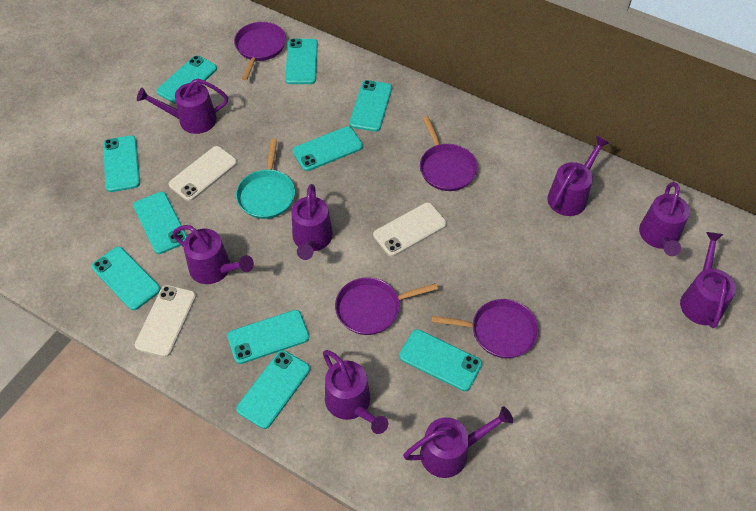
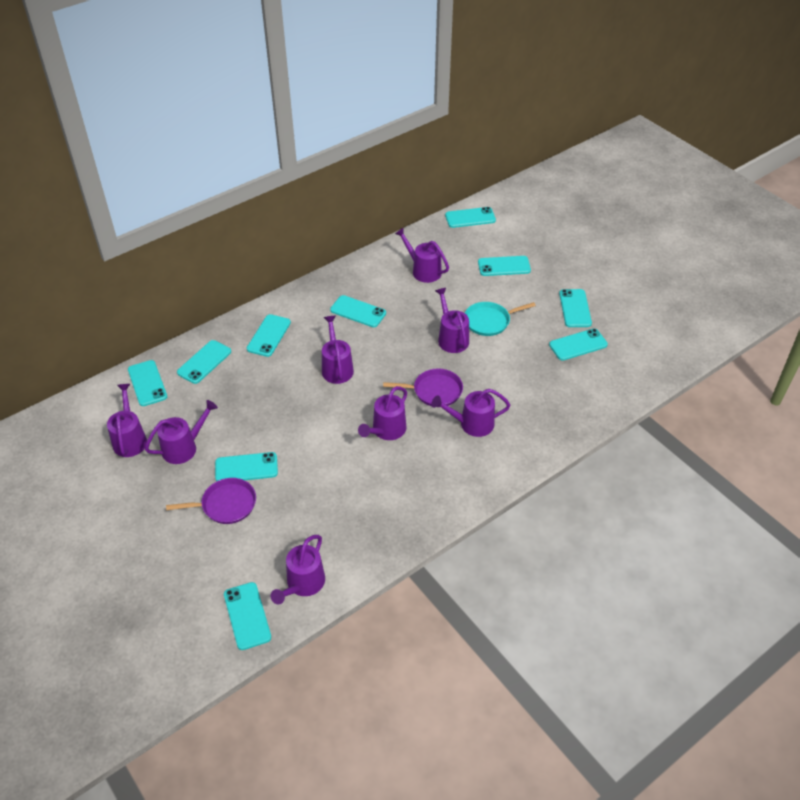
purple pan: 4 -> 2
white phone: 3 -> 0

